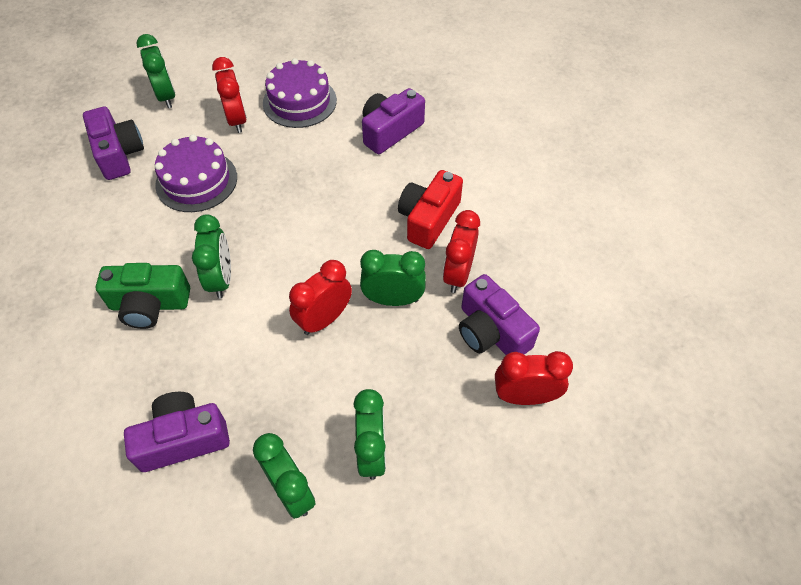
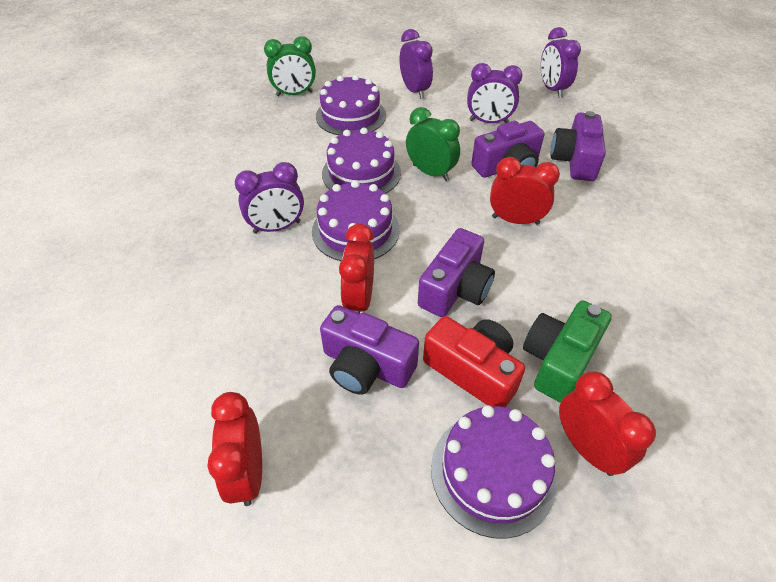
green clock: 5 -> 2
purple cake: 2 -> 4
purple clock: 0 -> 4

